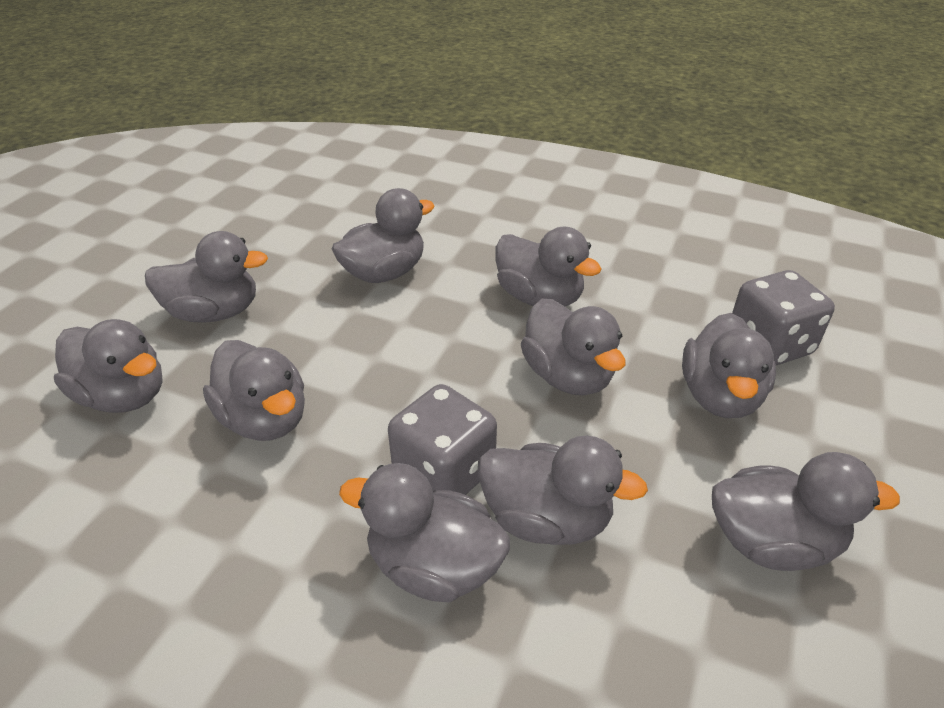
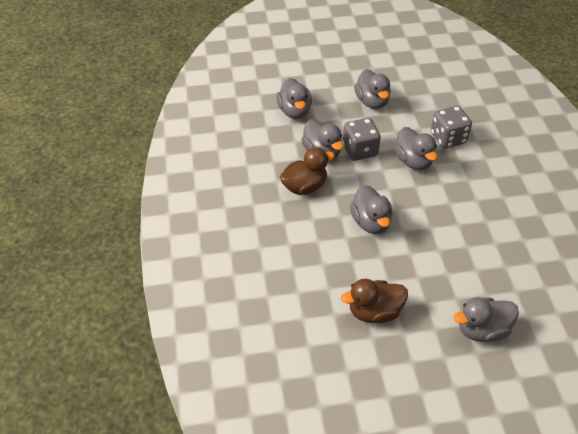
brown duck: 0 -> 2
grey duck: 10 -> 6

